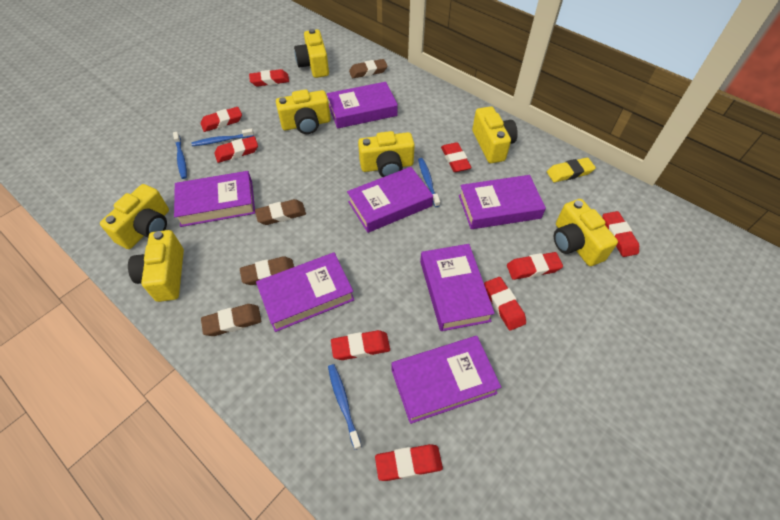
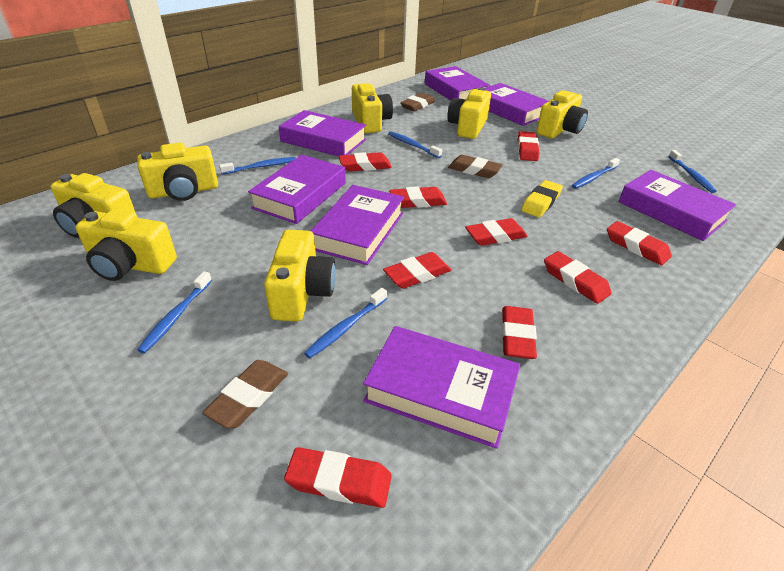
blue toothbrush: 4 -> 6
brown eraser: 4 -> 3

